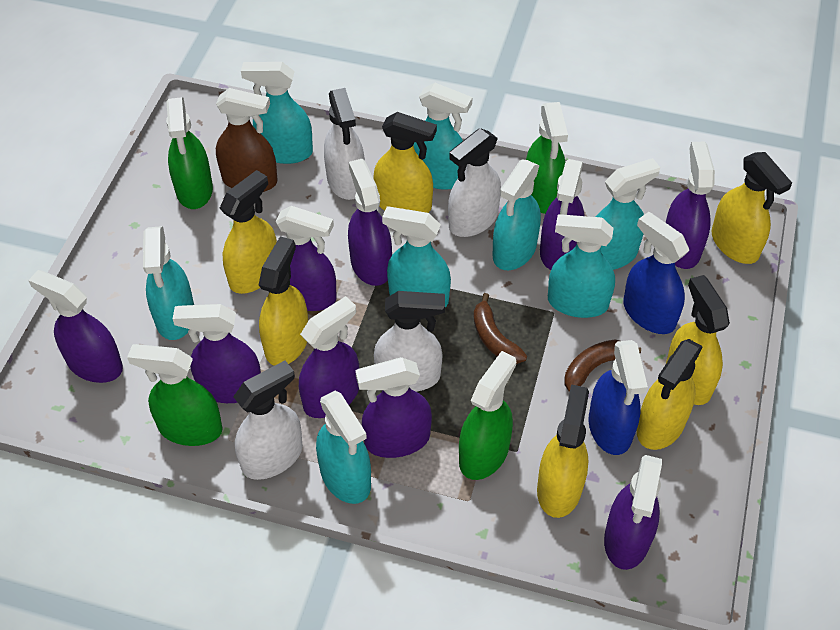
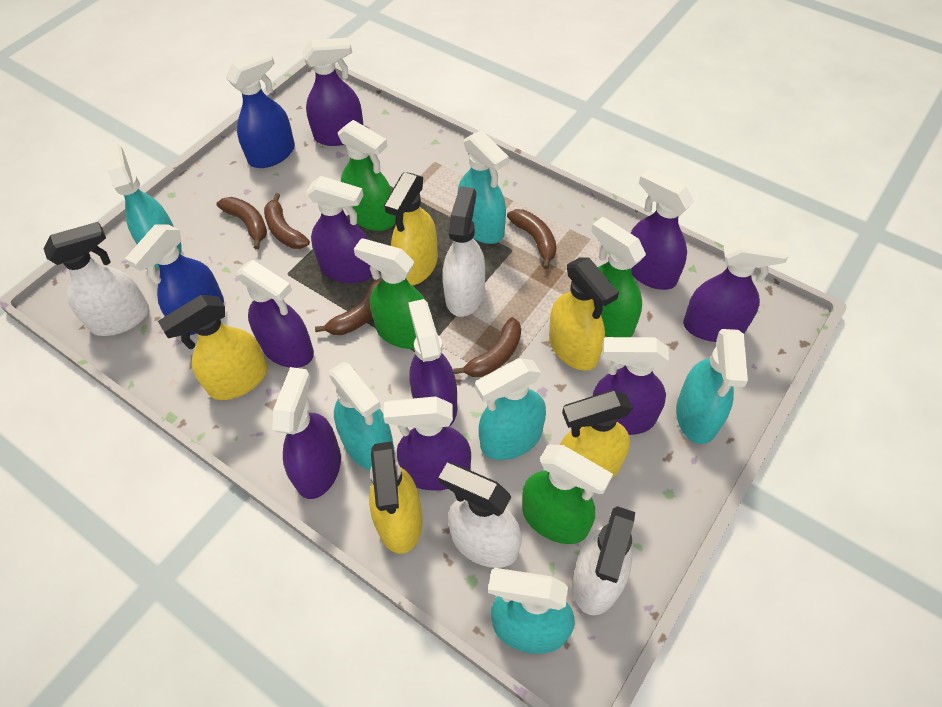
brown banana: 2 -> 5
brown spray bottle: 1 -> 0
turquoise spray bottle: 8 -> 6
yellow spray bottle: 7 -> 5

